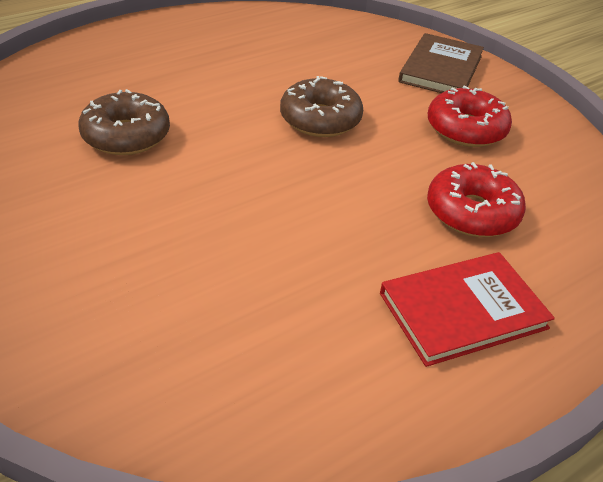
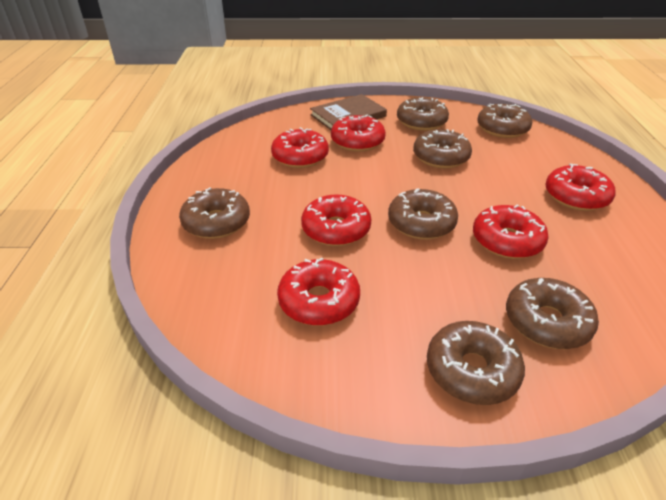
brown donut: 2 -> 7
red book: 1 -> 0
red donut: 2 -> 6

